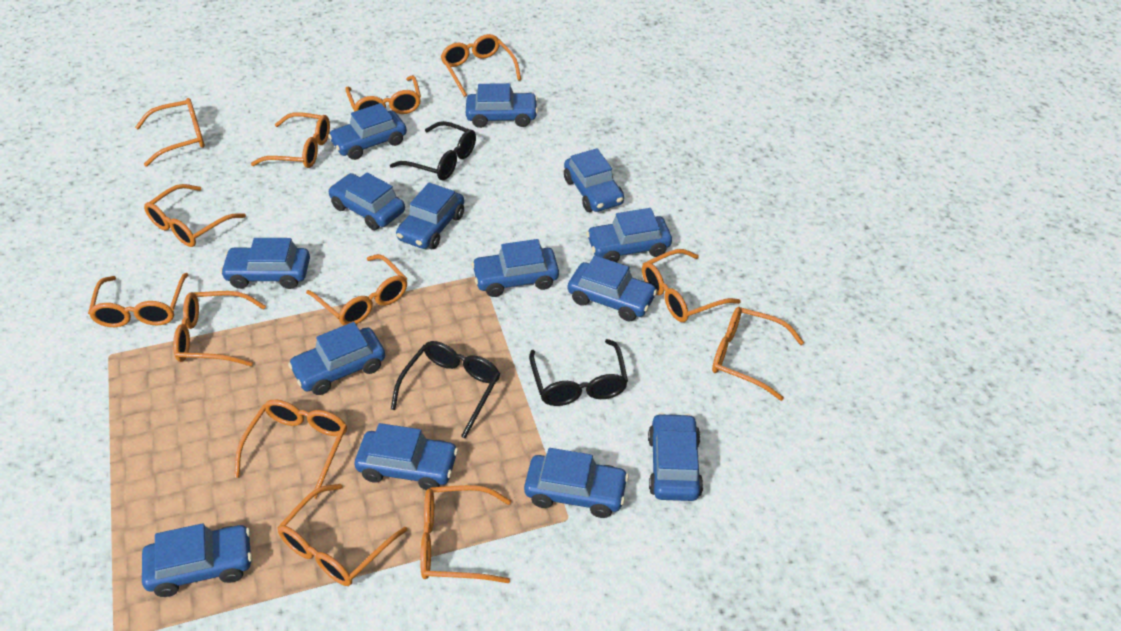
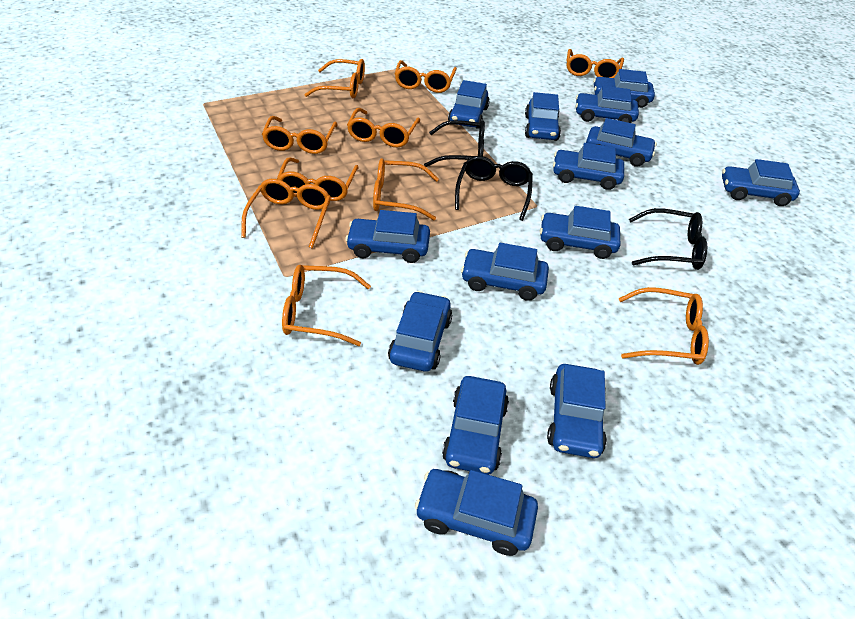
orange glasses: 13 -> 10

